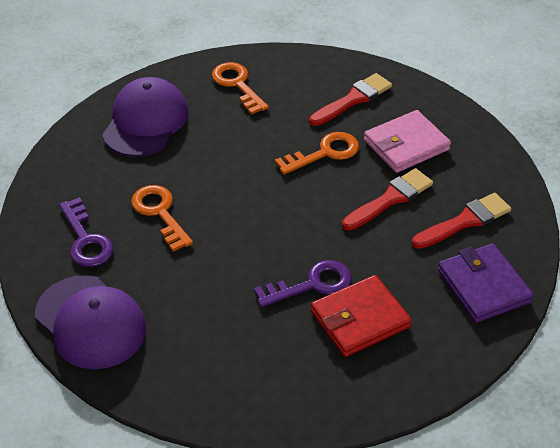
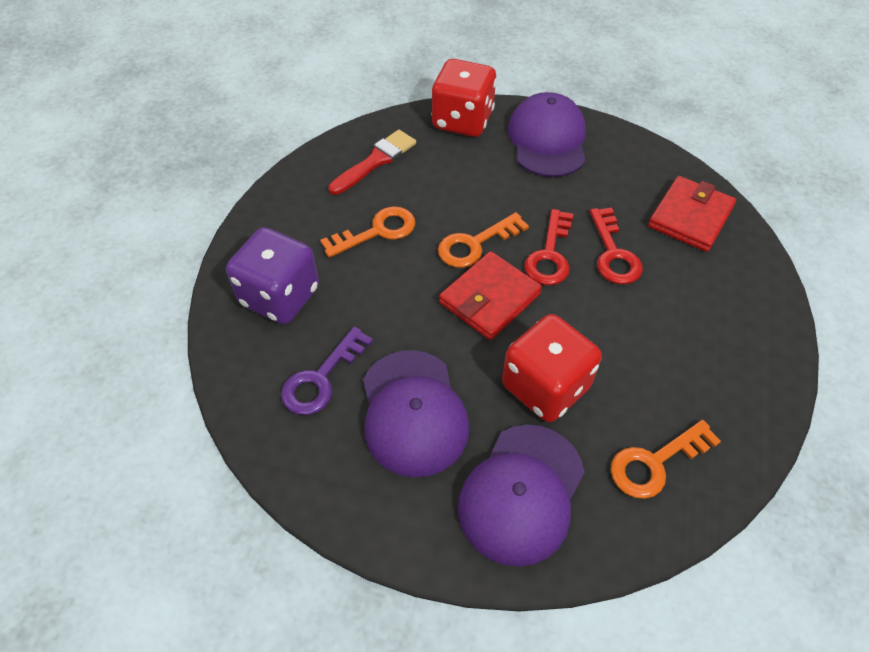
pink wallet: 1 -> 0
purple cap: 2 -> 3
purple dice: 0 -> 1
purple key: 2 -> 1
purple wallet: 1 -> 0
red brush: 3 -> 1
red dice: 0 -> 2
red key: 0 -> 2
red wallet: 1 -> 2

